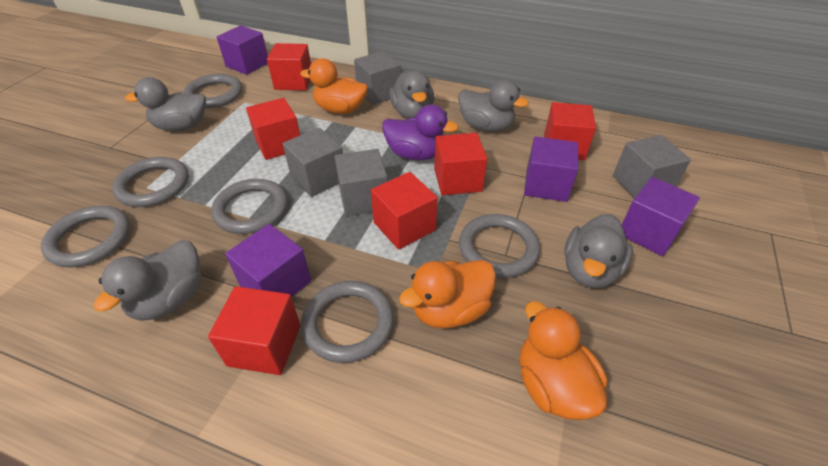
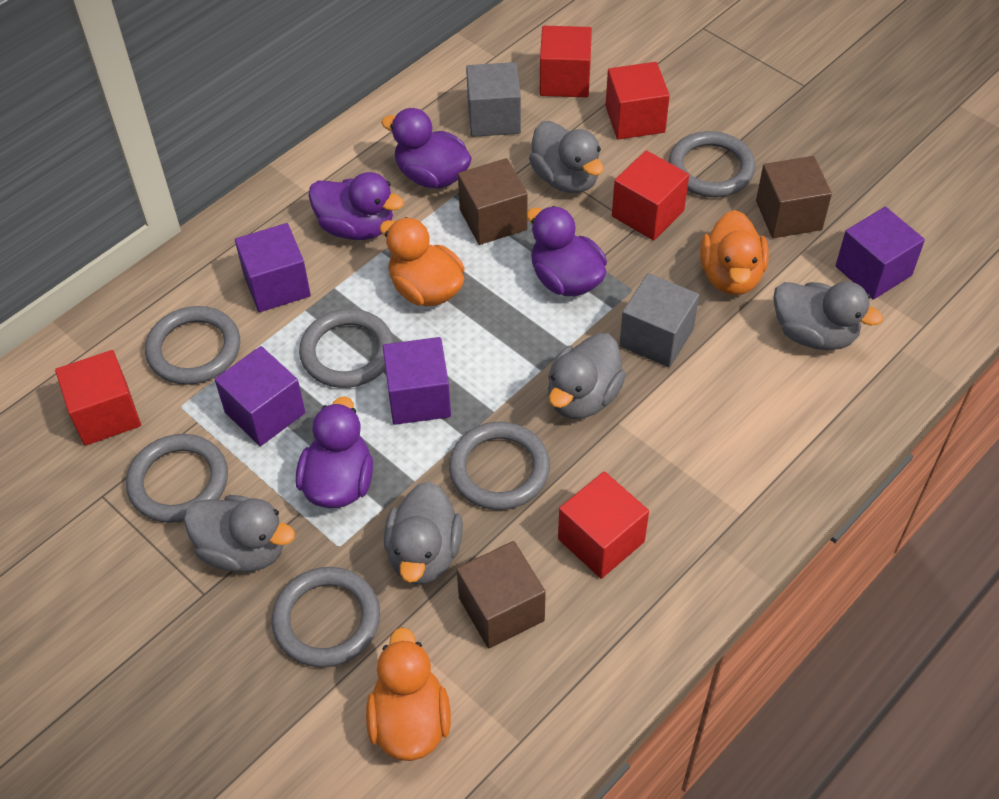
brown cube: 0 -> 3
grey cube: 4 -> 2
purple duck: 1 -> 4
red cube: 6 -> 5

